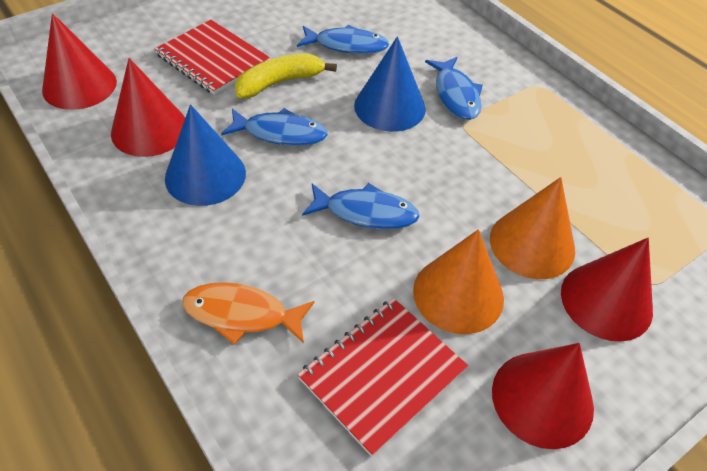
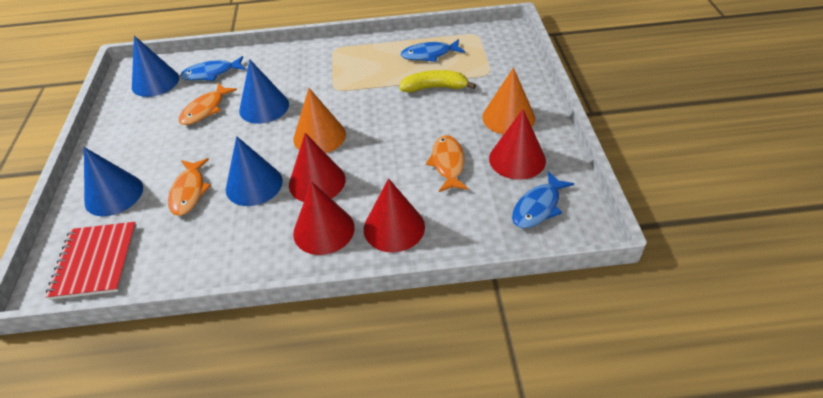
blue cone: 2 -> 4
blue fish: 4 -> 3
orange fish: 1 -> 3
red notebook: 2 -> 1

